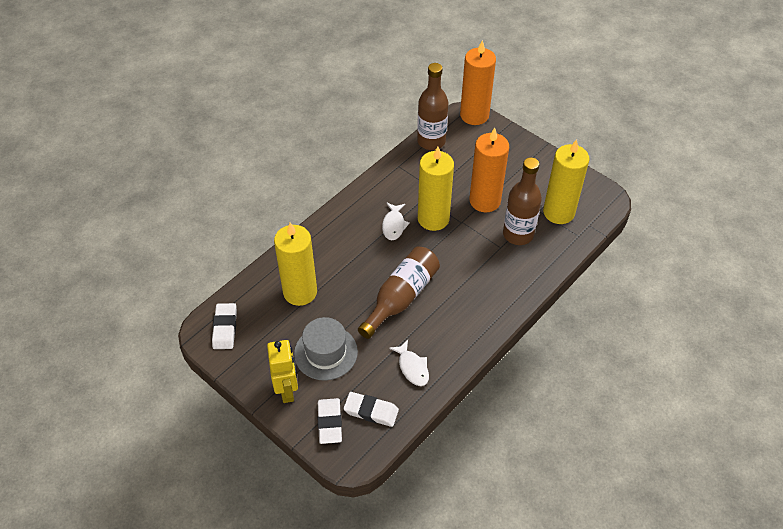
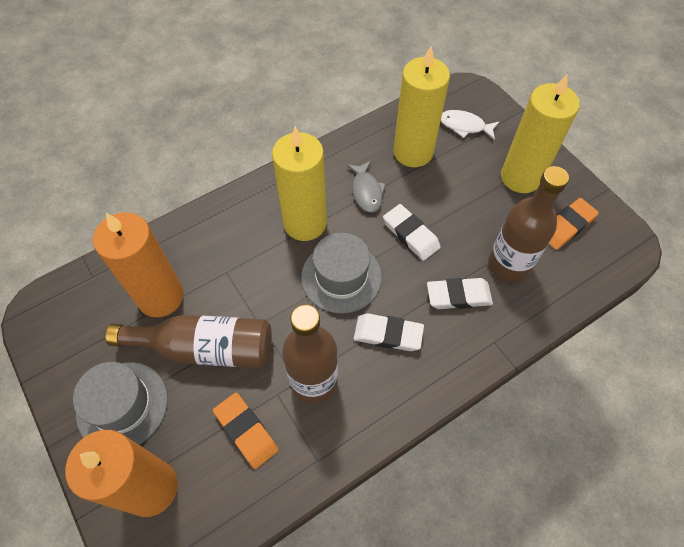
grey fish: 0 -> 1
grey hat: 1 -> 2
orange eraser: 0 -> 2
white fish: 2 -> 1
yellow robot: 1 -> 0

